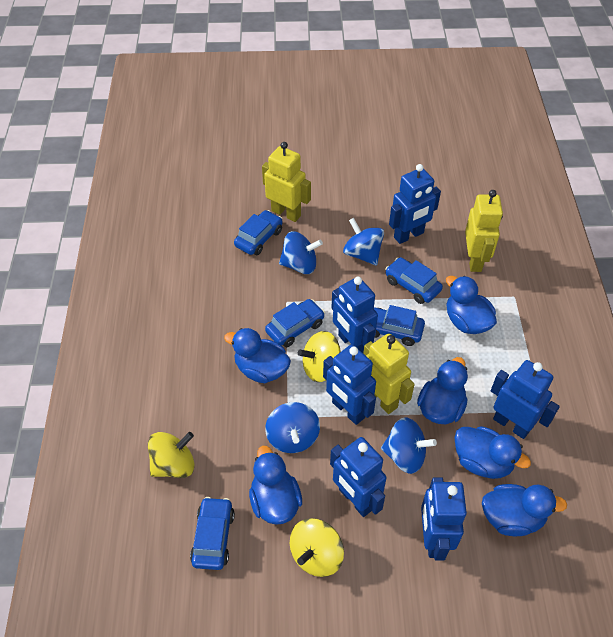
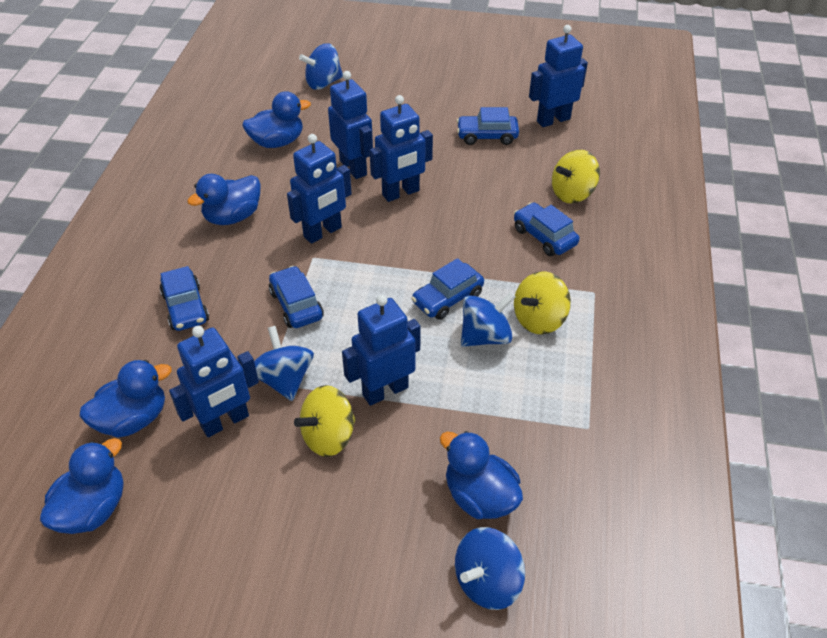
blue duck: 6 -> 5
yellow robot: 3 -> 0

